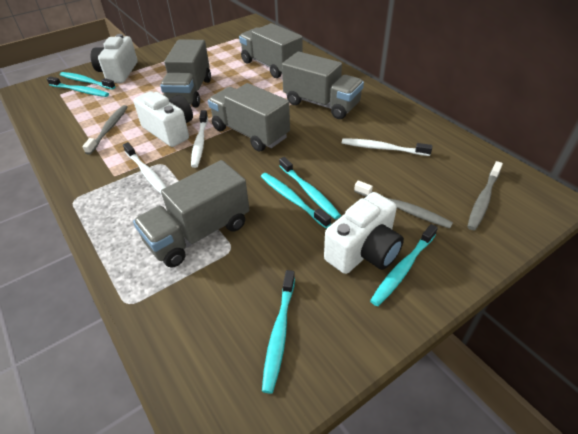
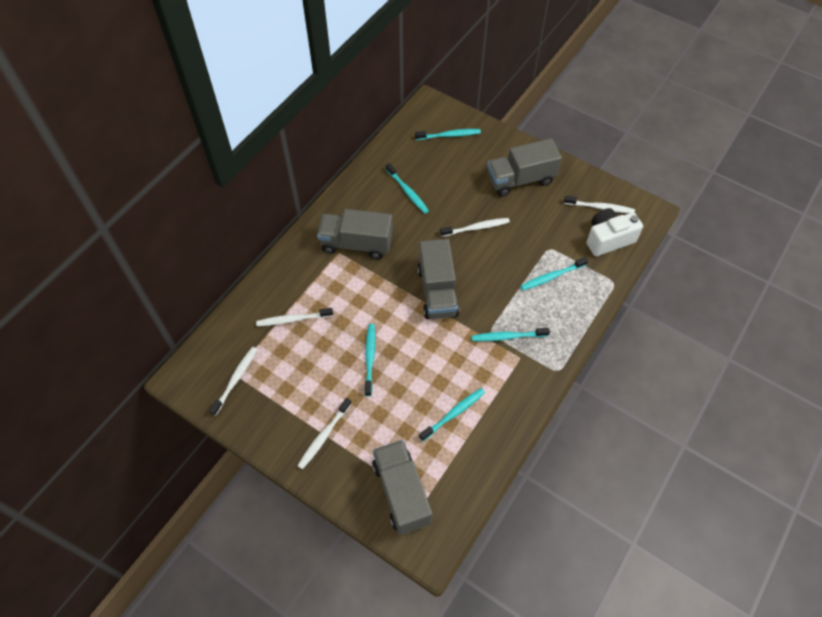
grey toothbrush: 3 -> 0
grey truck: 5 -> 4
white camera: 3 -> 1
white toothbrush: 3 -> 5

